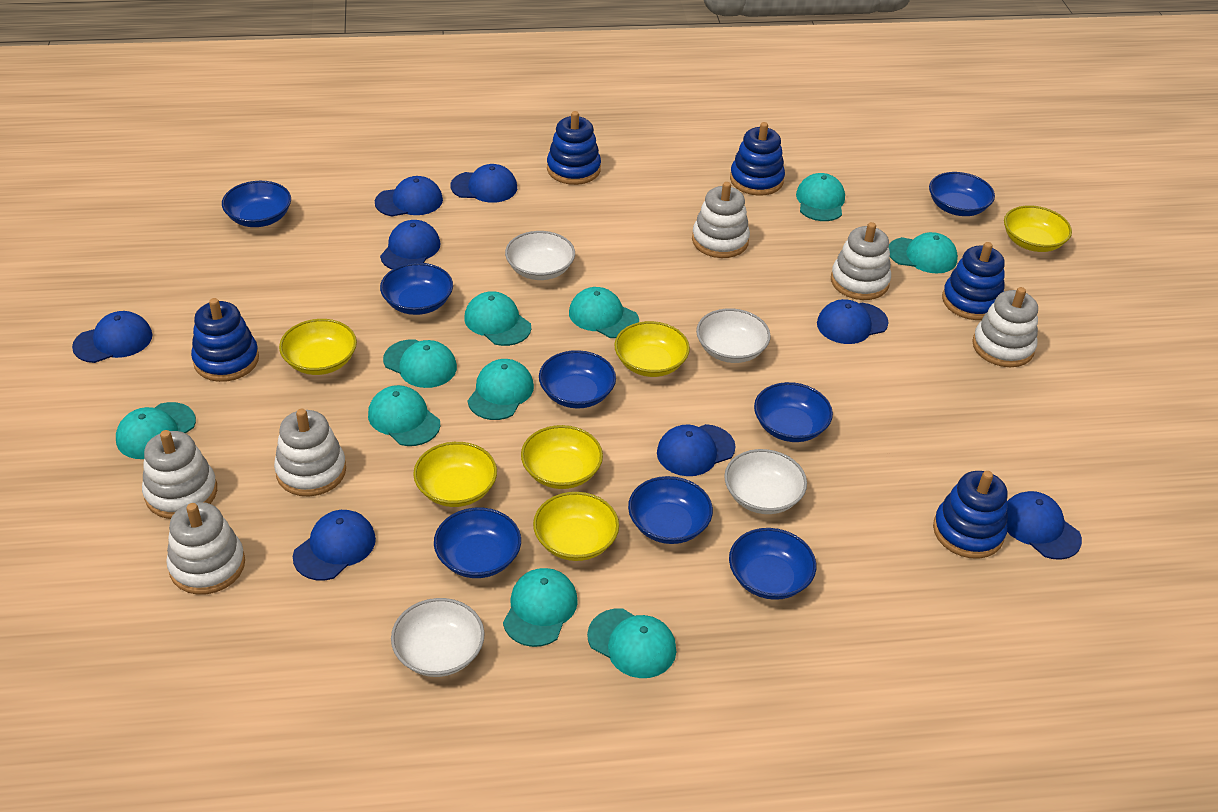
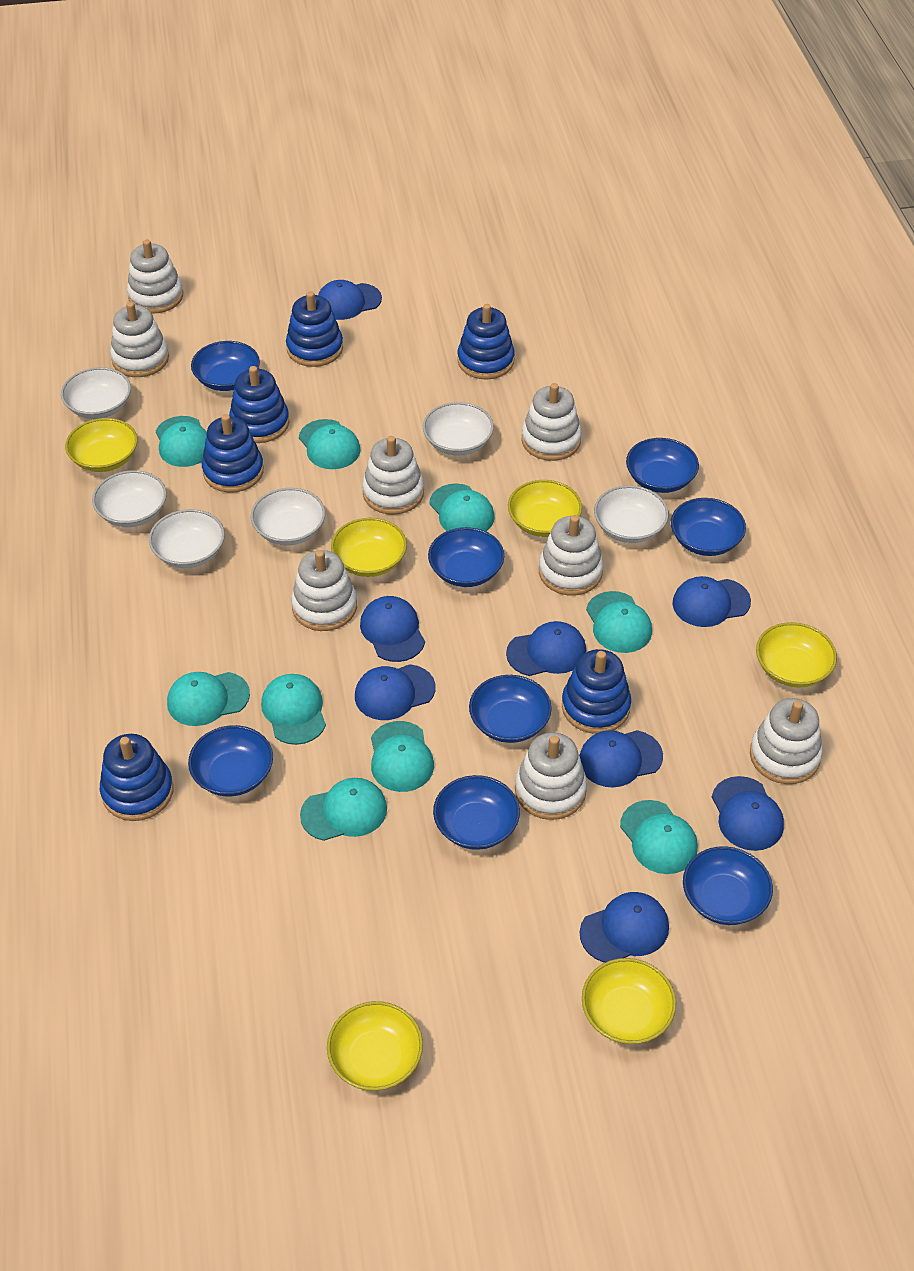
blue stacking toy: 5 -> 6
turquoise cap: 10 -> 9
white bowl: 4 -> 6
white stacking toy: 6 -> 8

